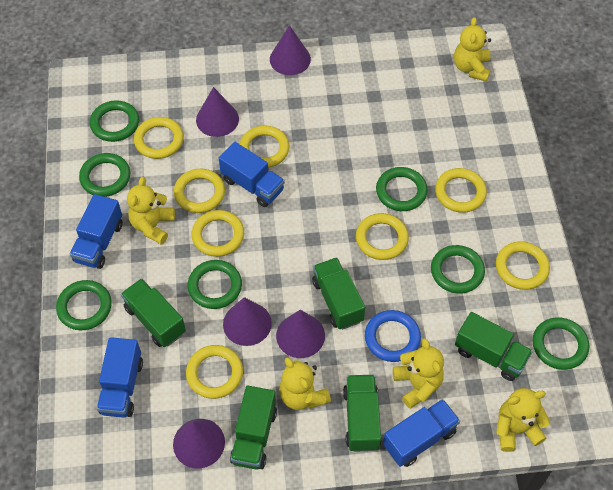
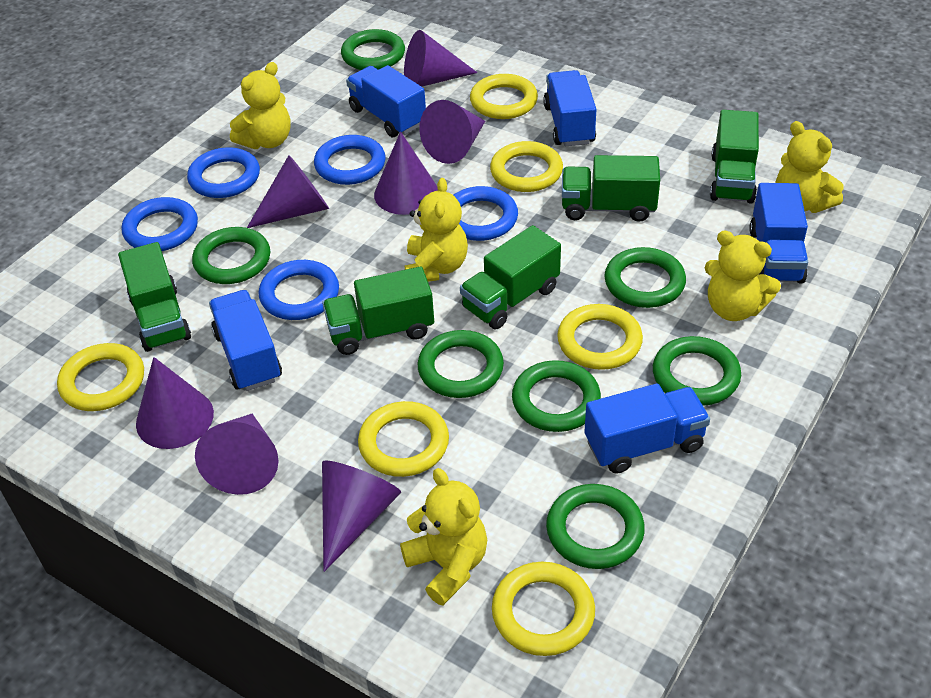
blue ring: 1 -> 5
blue truck: 4 -> 5
purple cone: 5 -> 7
yellow ring: 8 -> 6

